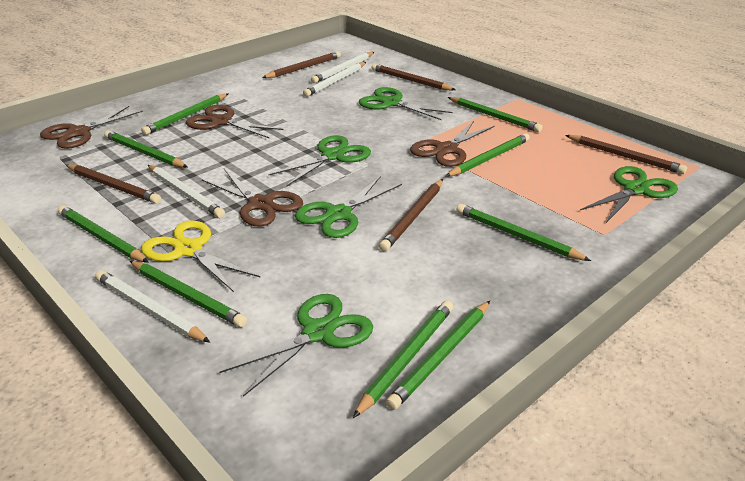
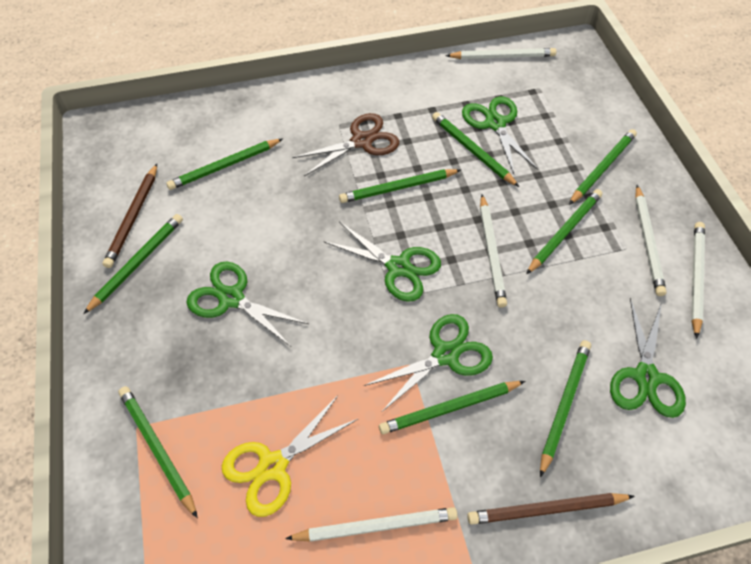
brown pencil: 5 -> 2
brown scissors: 4 -> 1
white pencil: 4 -> 5

